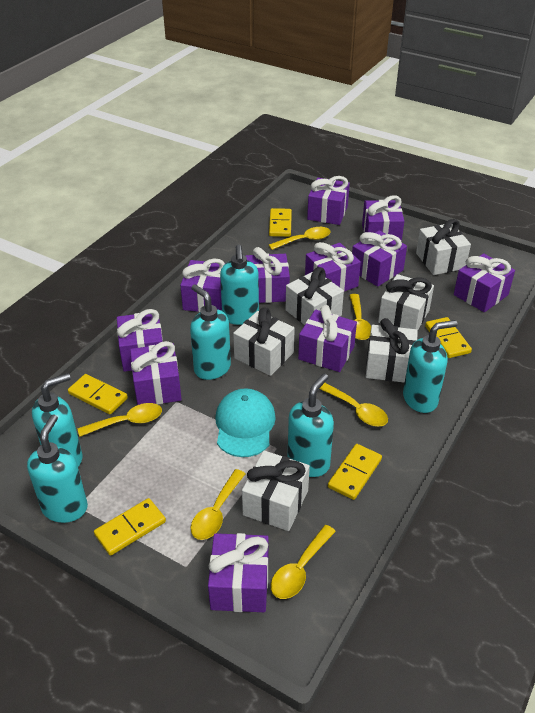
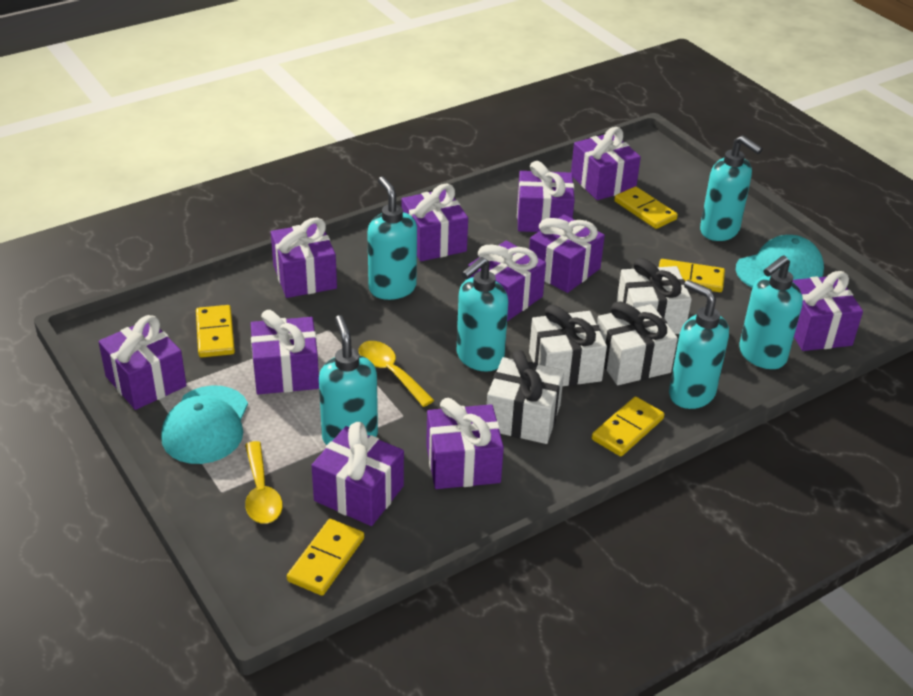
turquoise cap: 1 -> 2
white gift: 6 -> 4
yellow spoon: 6 -> 2

